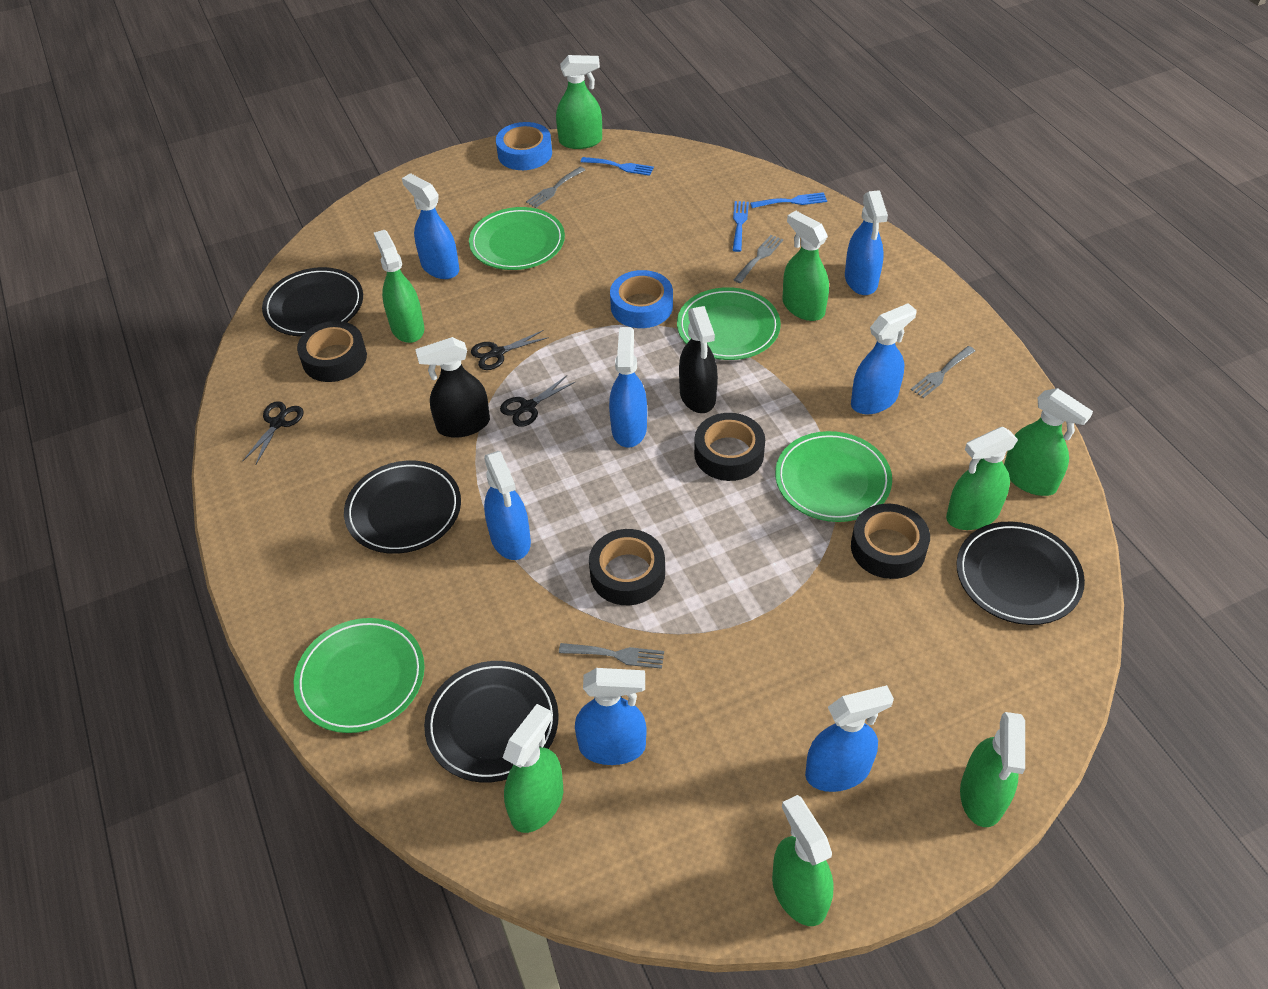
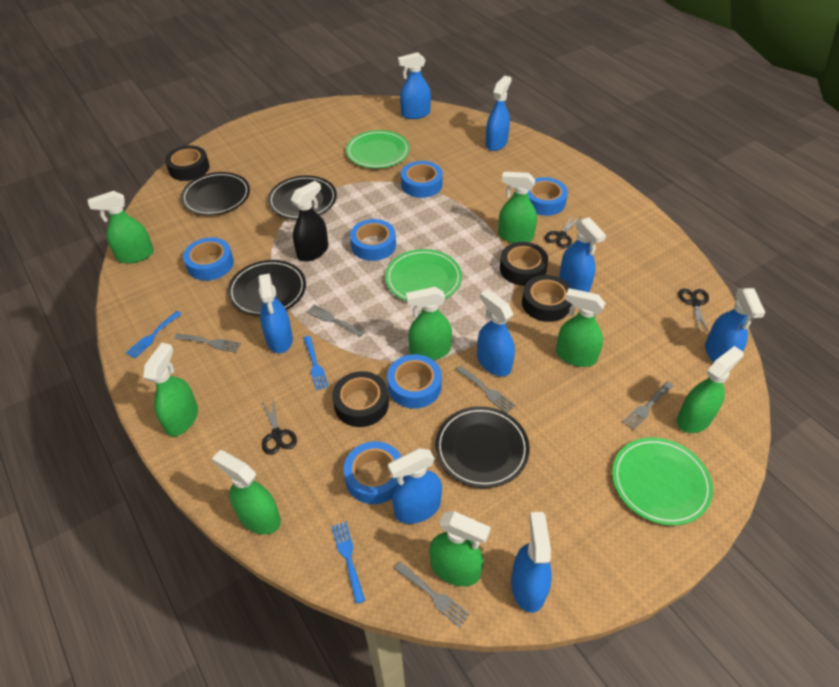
black spray bottle: 2 -> 1
blue spray bottle: 7 -> 8
blue tape: 2 -> 6
green plate: 4 -> 3
grey fork: 4 -> 5

